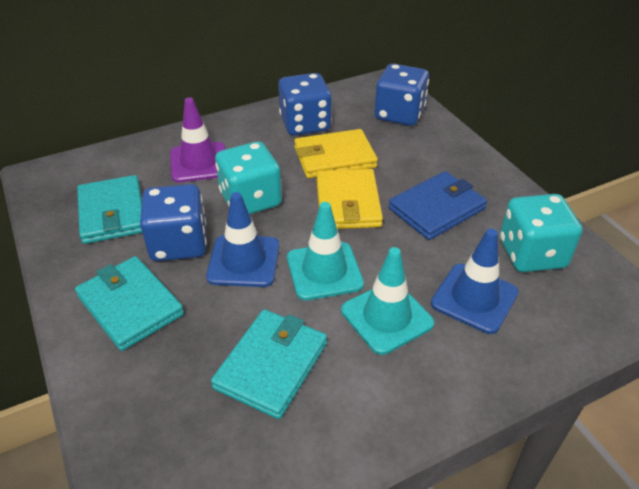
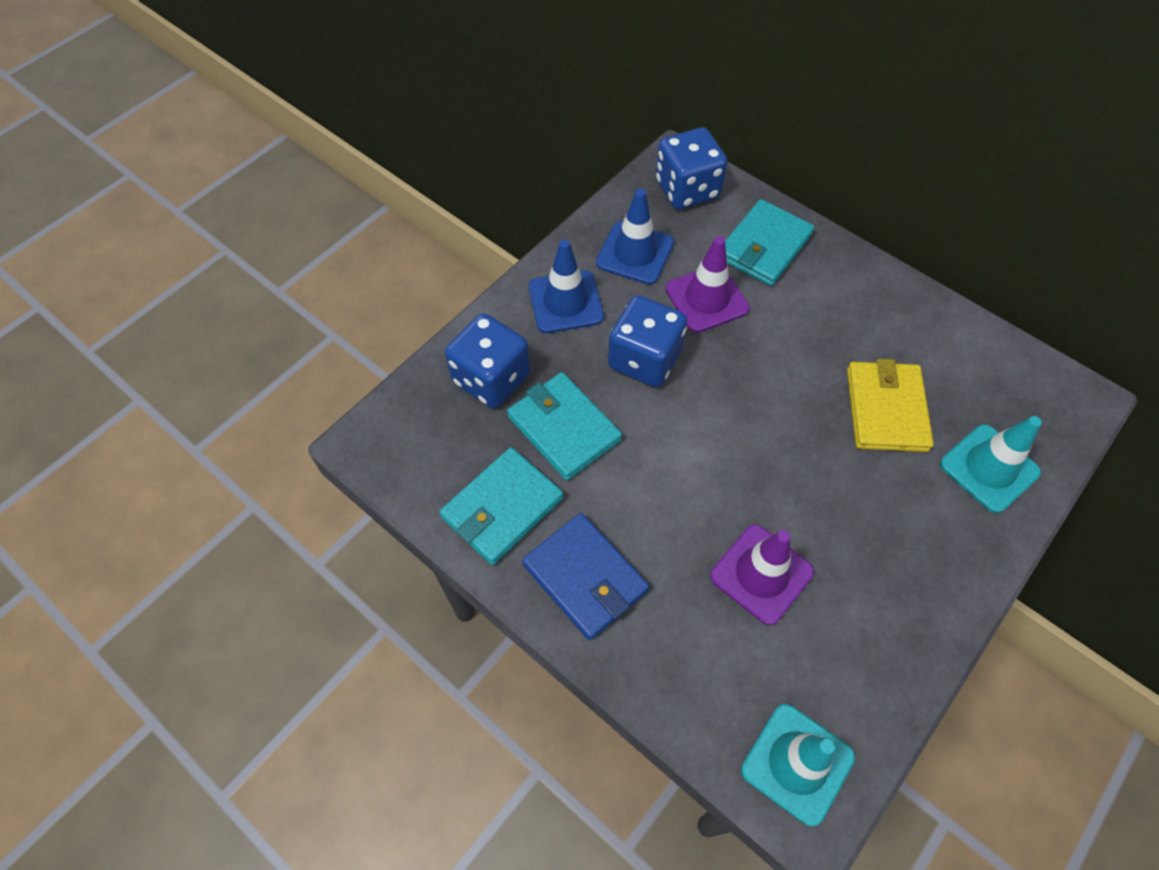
purple traffic cone: 1 -> 2
turquoise dice: 2 -> 0
yellow wallet: 2 -> 1

